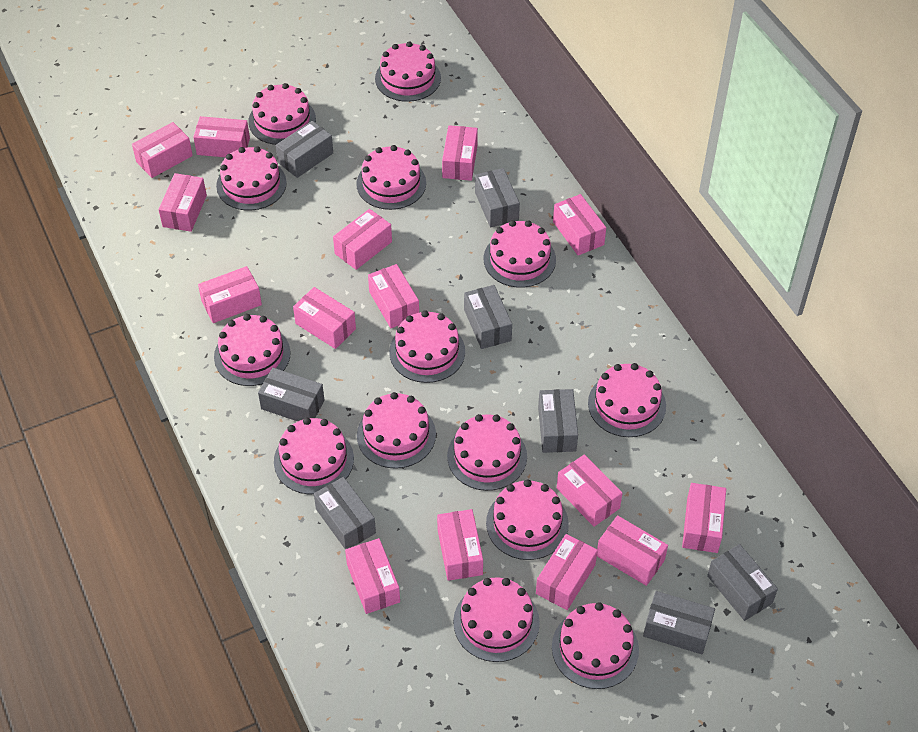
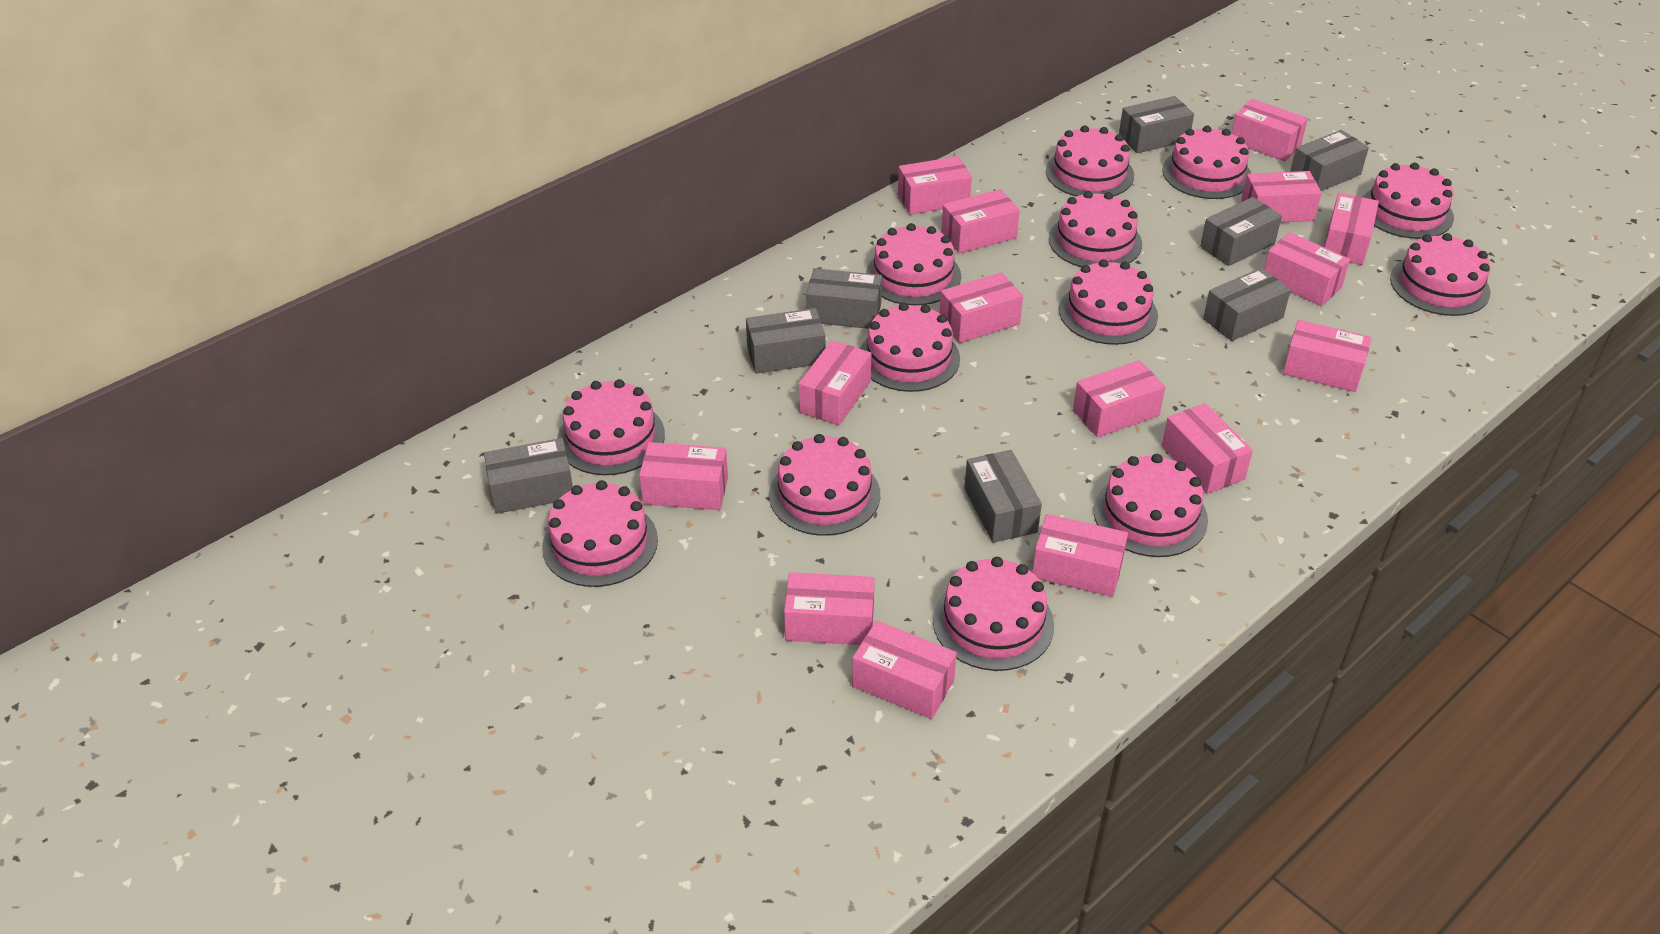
pink cake: 14 -> 13

